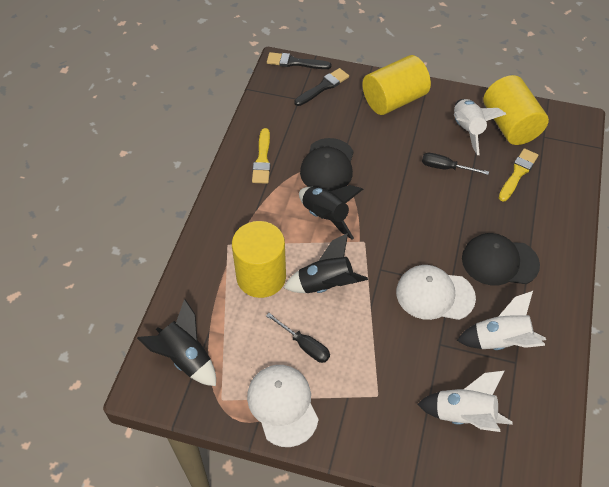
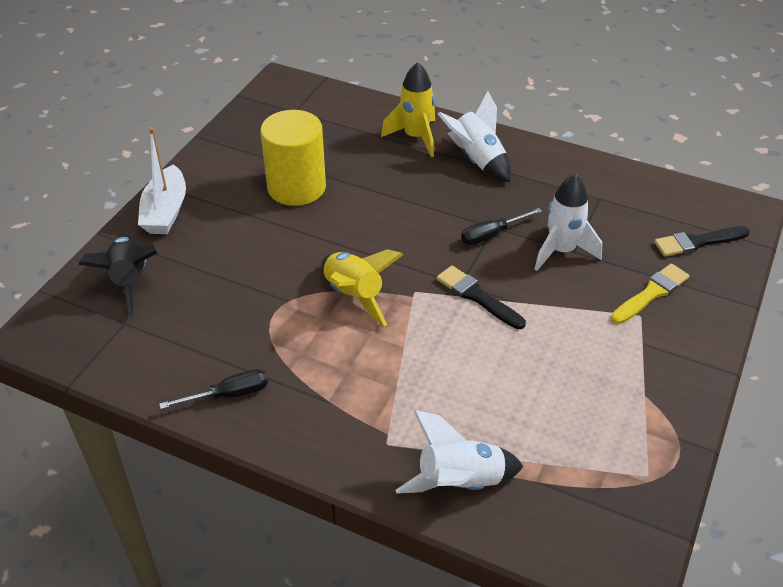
black cap: 2 -> 0
black rocket: 3 -> 1
white boat: 0 -> 1
white cap: 2 -> 0
yellow brush: 2 -> 1
yellow cylinder: 3 -> 1
yellow rocket: 0 -> 2

